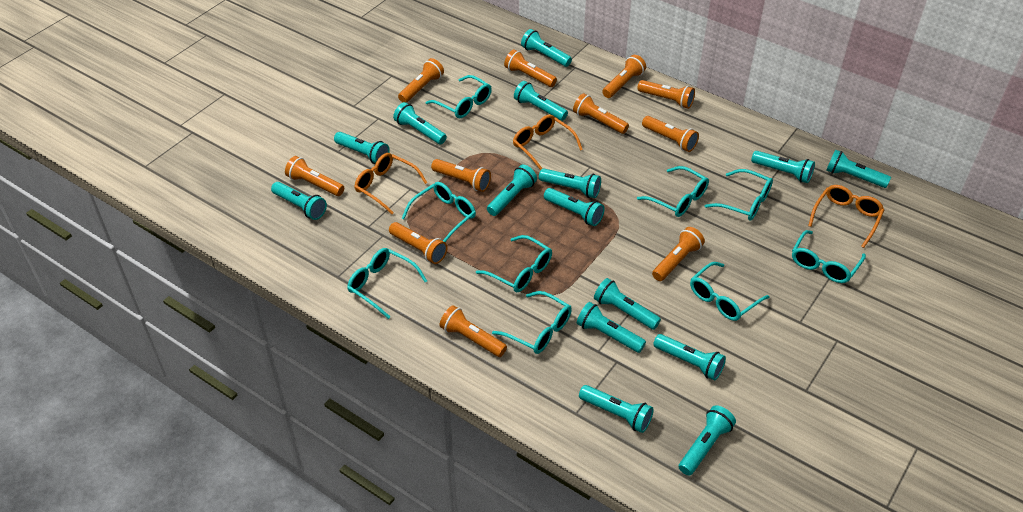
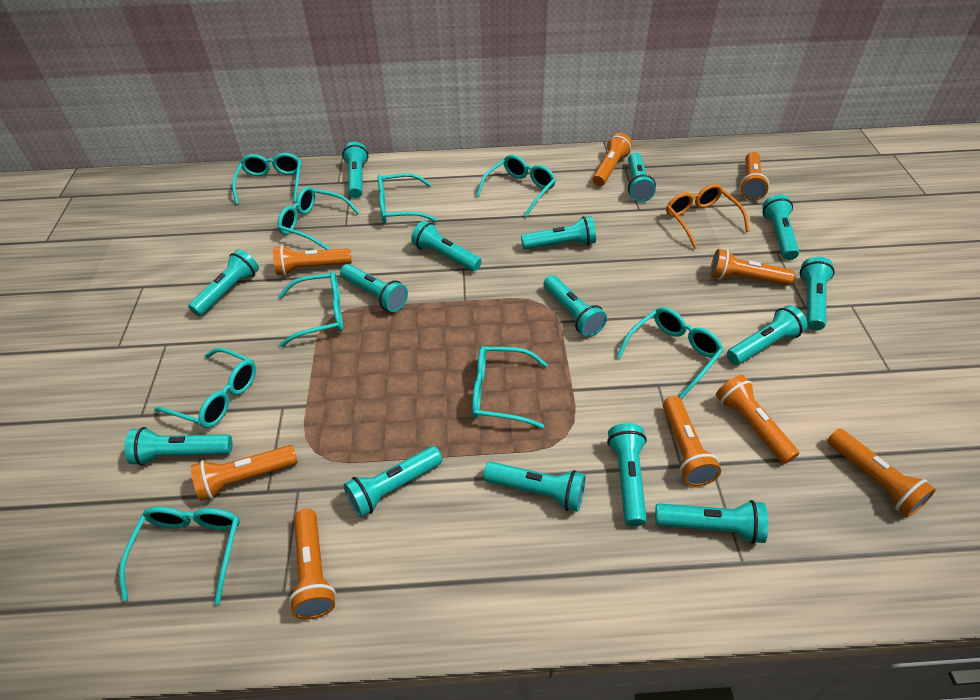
orange flashlight: 11 -> 9
orange glasses: 3 -> 1

